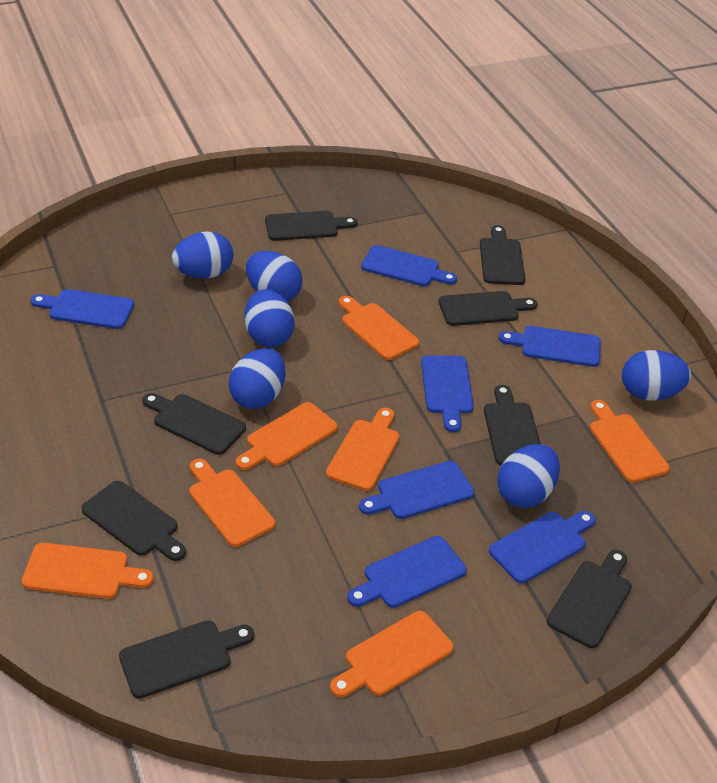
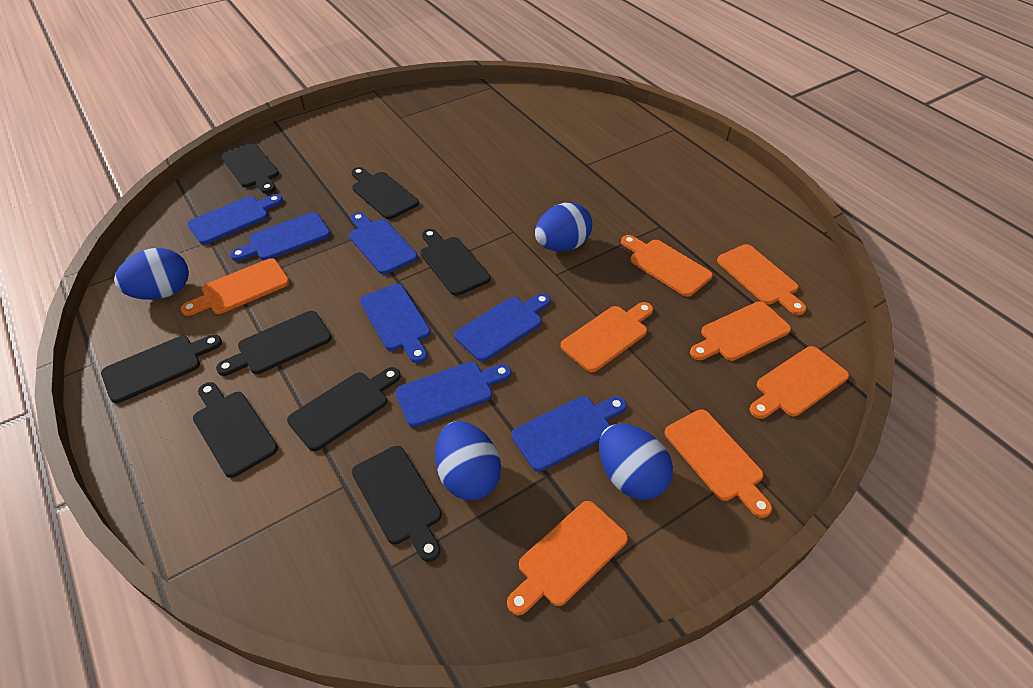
blue egg: 6 -> 4
orange cutting board: 7 -> 8

